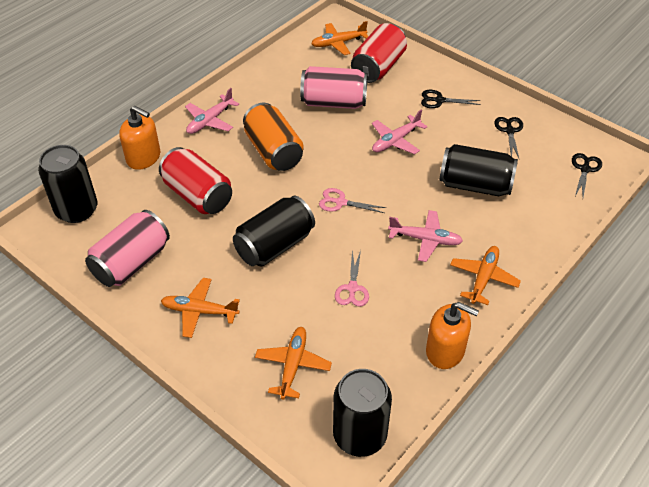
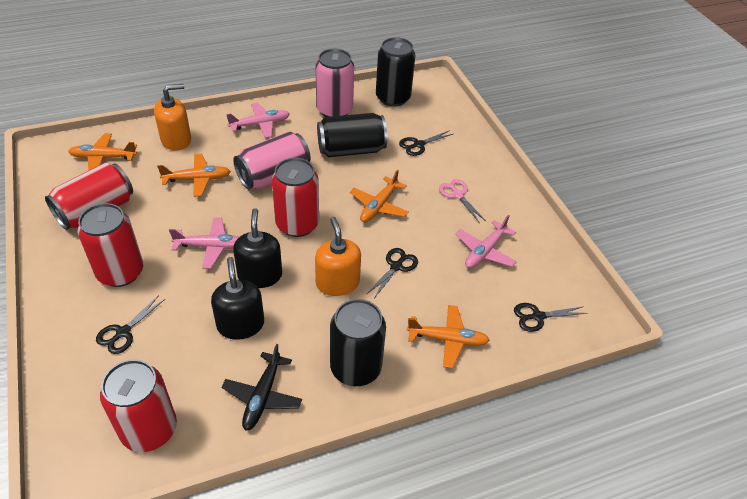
black can: 4 -> 3
black plane: 0 -> 1
black scissors: 3 -> 4
black soap dispenser: 0 -> 2
orange can: 1 -> 0
pink scissors: 2 -> 1
red can: 2 -> 4

